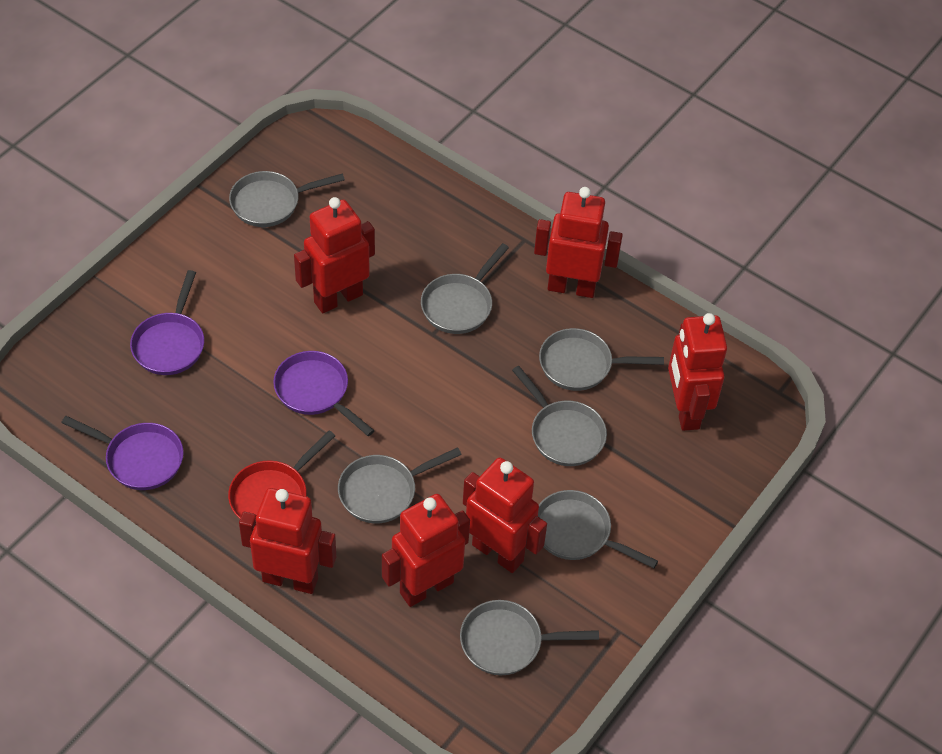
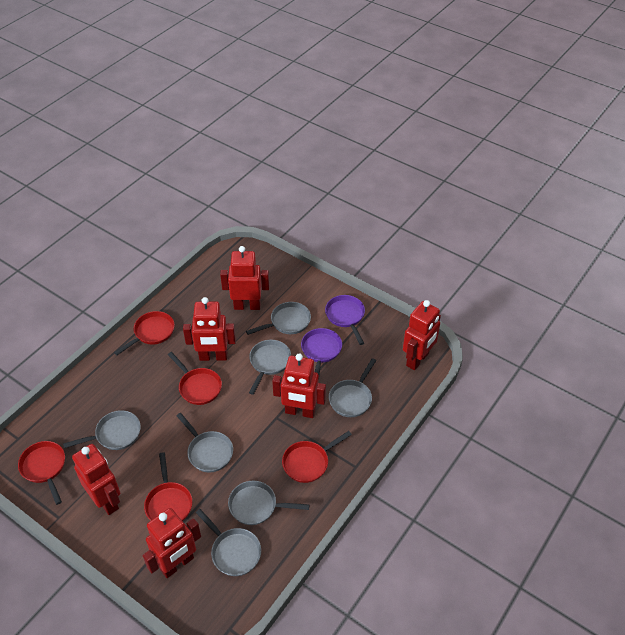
purple pan: 3 -> 2
red pan: 1 -> 5

